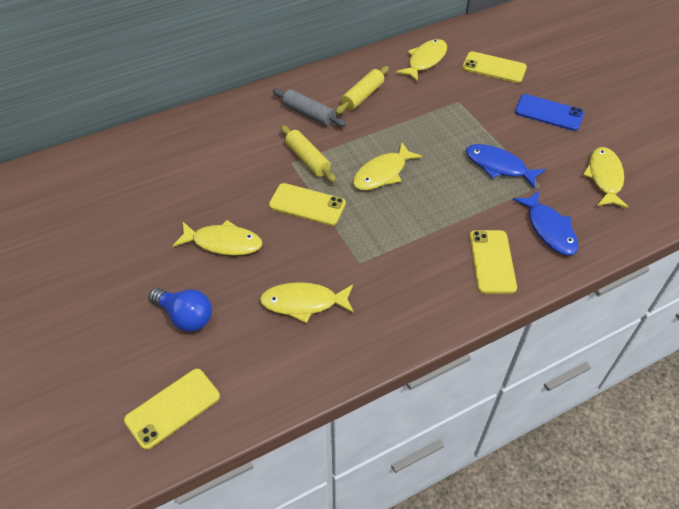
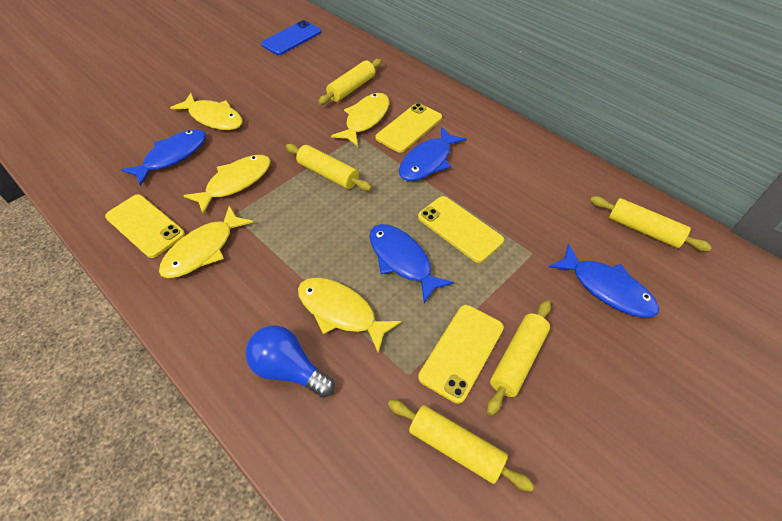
blue fish: 2 -> 4
grey rolling pin: 1 -> 0
yellow rolling pin: 2 -> 5

